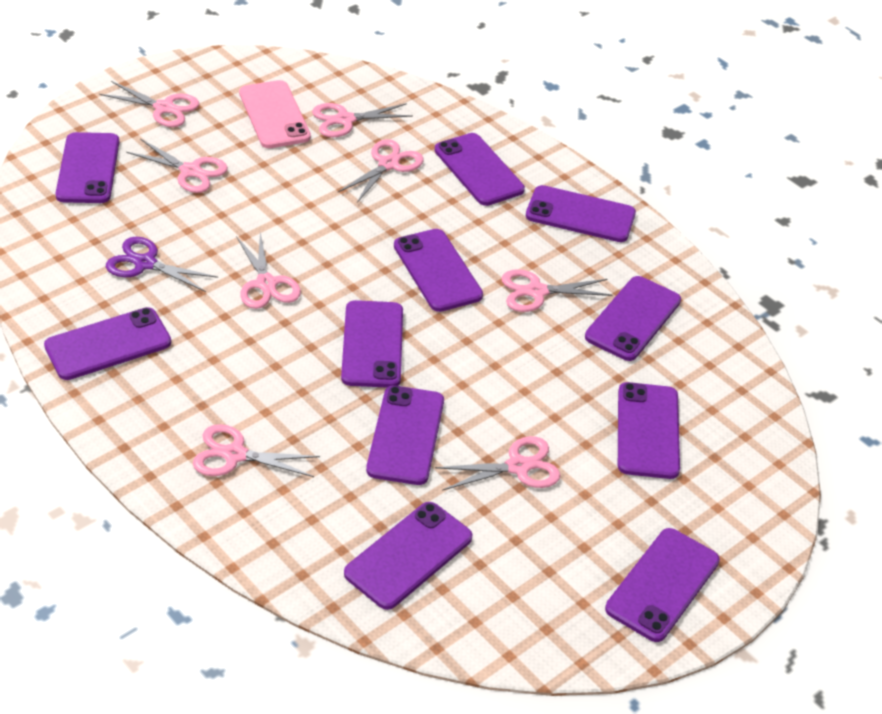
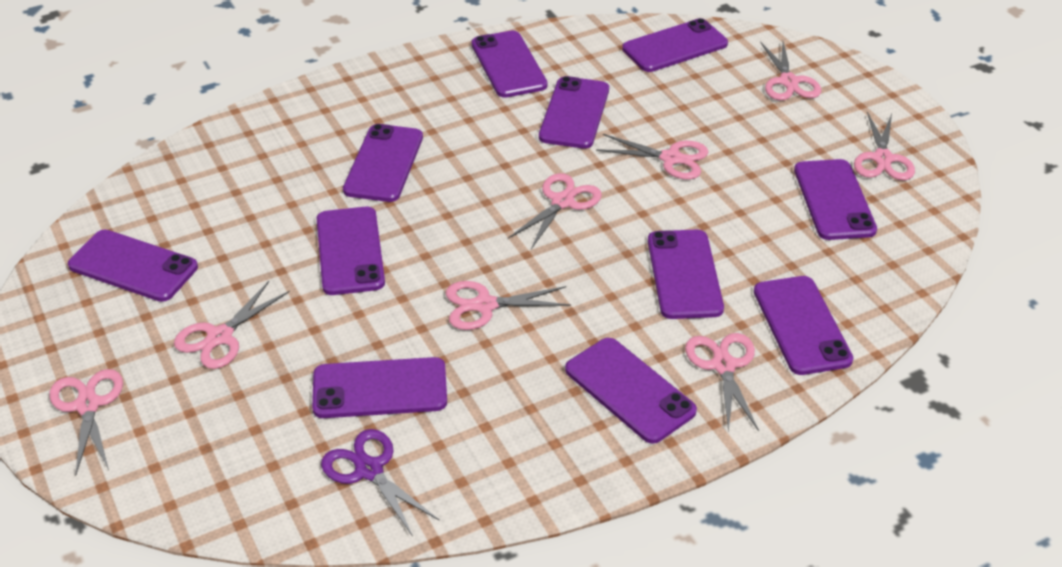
pink phone: 1 -> 0

